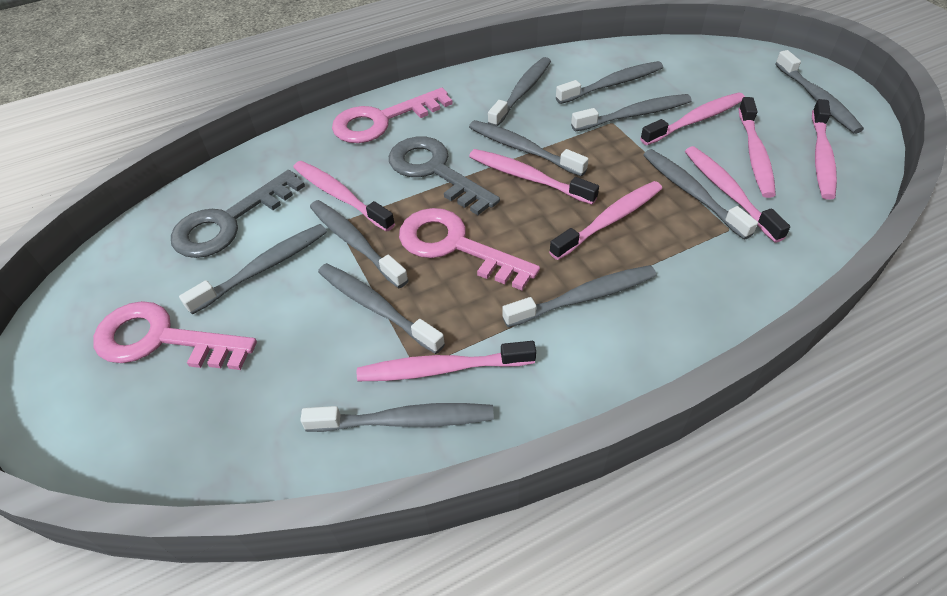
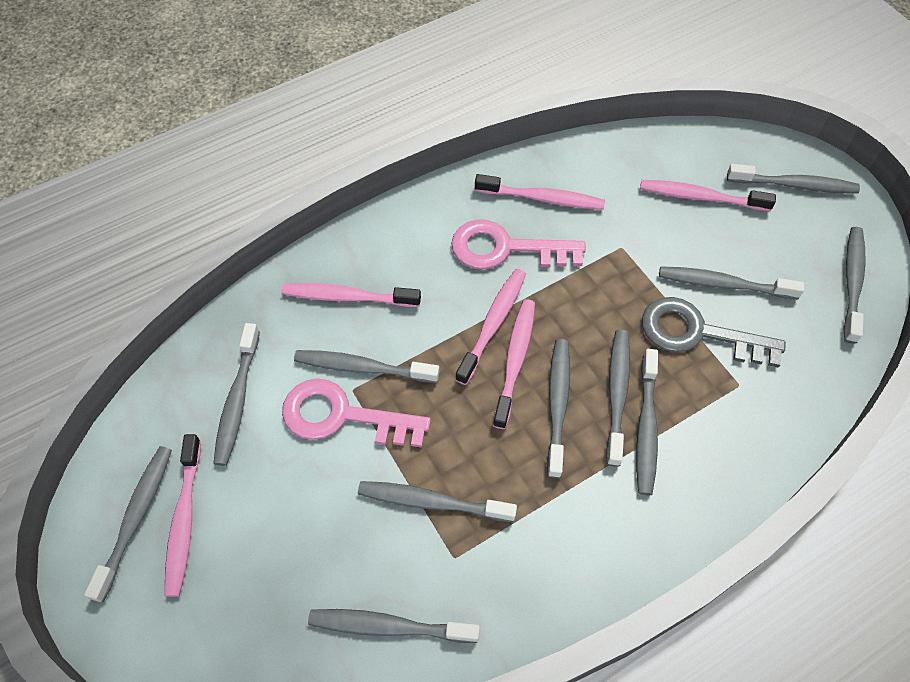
grey key: 2 -> 1
pink key: 3 -> 2
pink toothbrush: 8 -> 6

